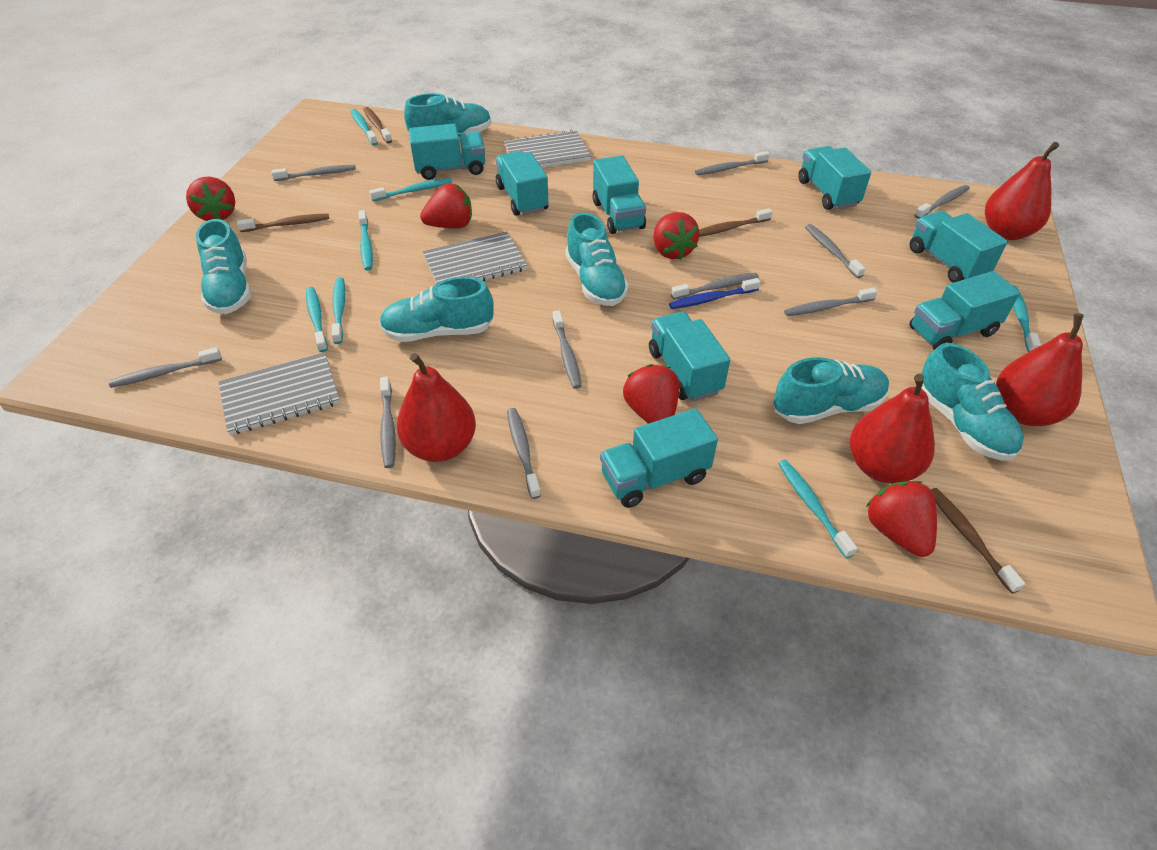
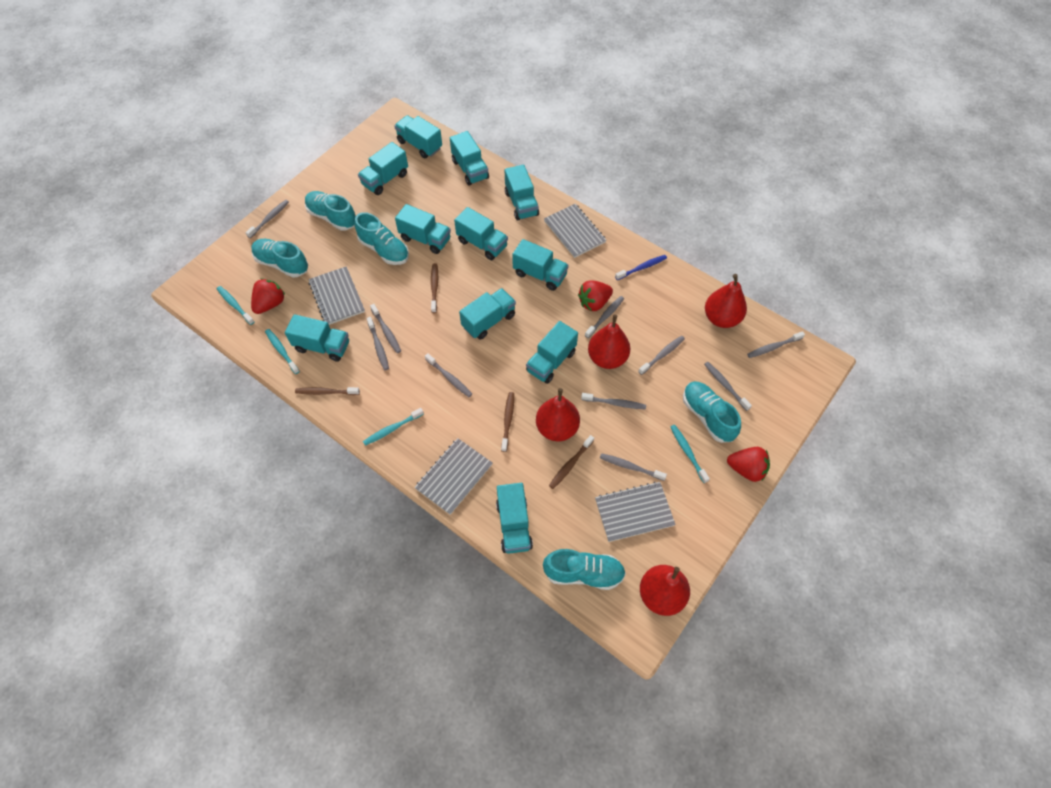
grey notebook: 3 -> 4
red strawberry: 5 -> 3
turquoise shoe: 6 -> 5
turquoise toothbrush: 7 -> 4
turquoise truck: 8 -> 11

